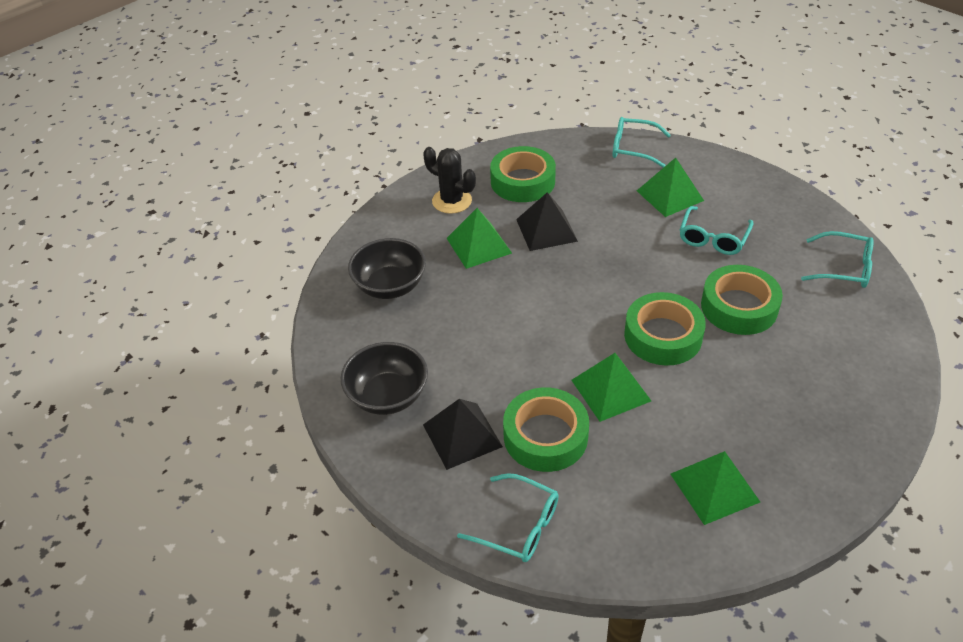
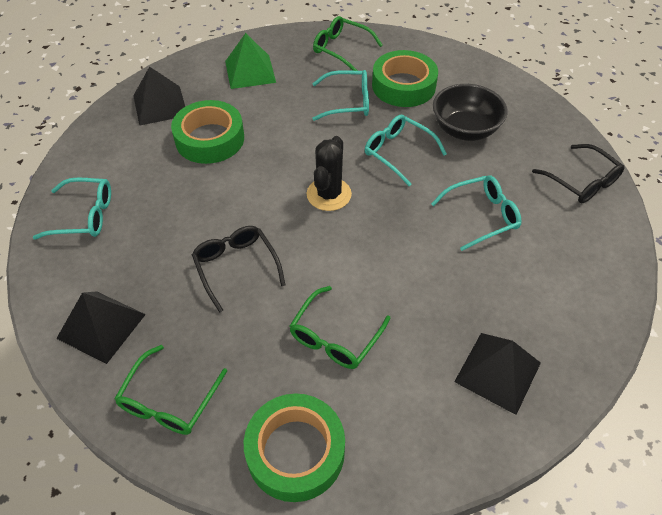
black bowl: 2 -> 1
black glasses: 0 -> 2
black pyramid: 2 -> 3
green glasses: 0 -> 3
green pyramid: 4 -> 1
green tape: 4 -> 3

